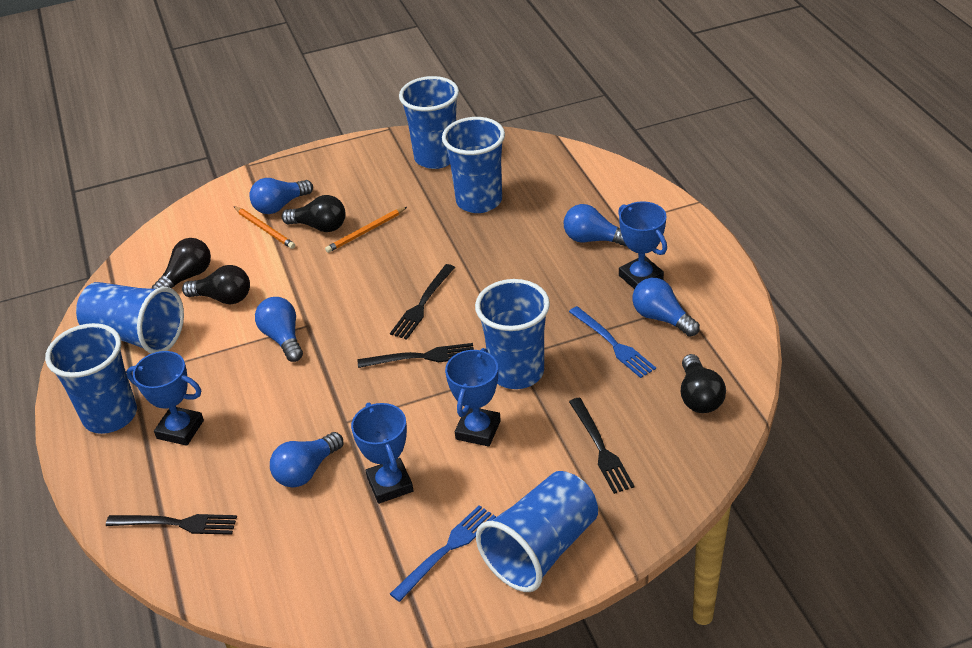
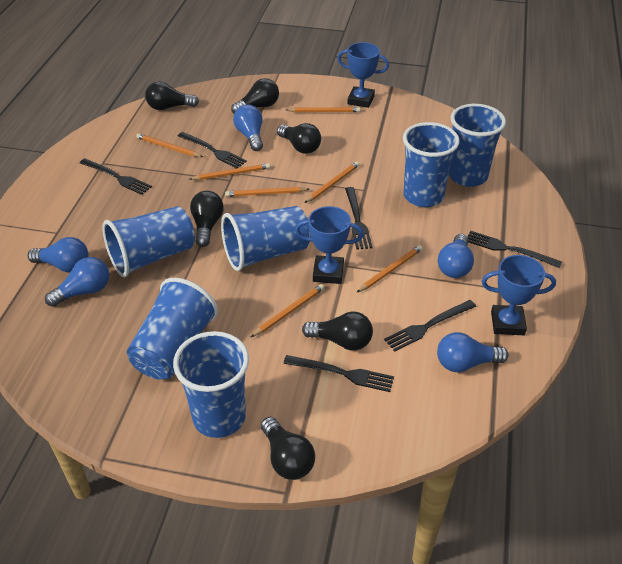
black fork: 4 -> 6
black light bulb: 4 -> 6
blue fork: 2 -> 0
blue trophy: 4 -> 3
orange pencil: 2 -> 7

